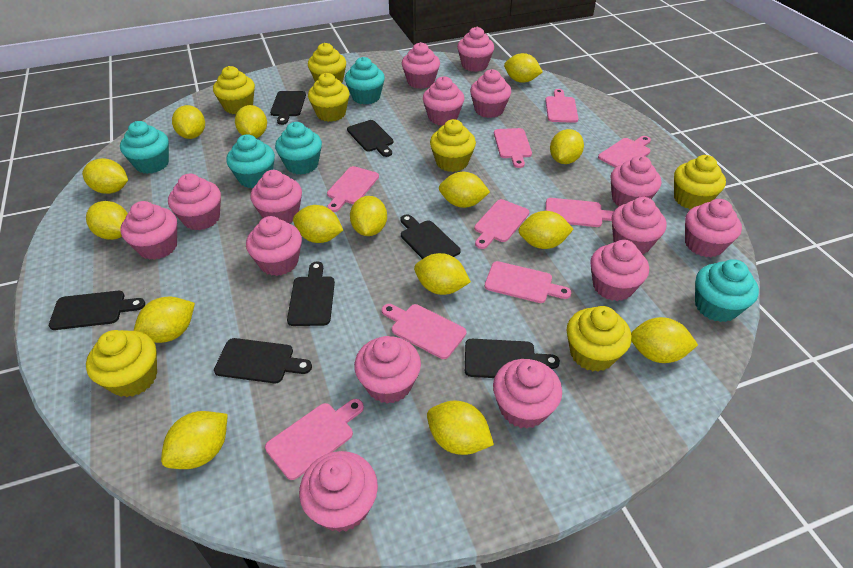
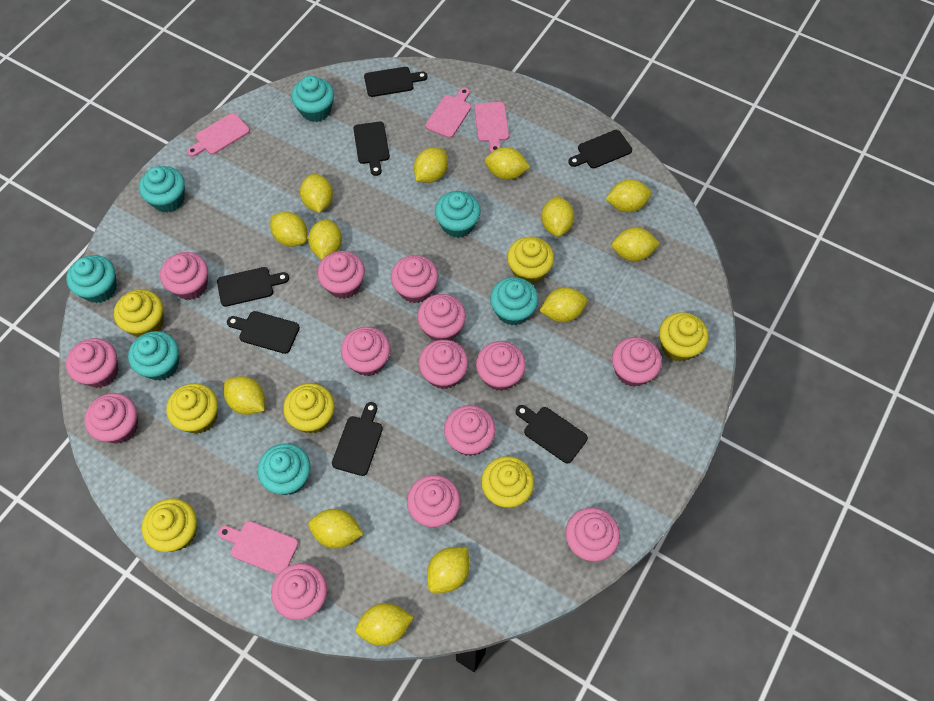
pink cupcake: 15 -> 14
pink cutting board: 9 -> 4
turquoise cupcake: 5 -> 7
yellow lemon: 15 -> 13

